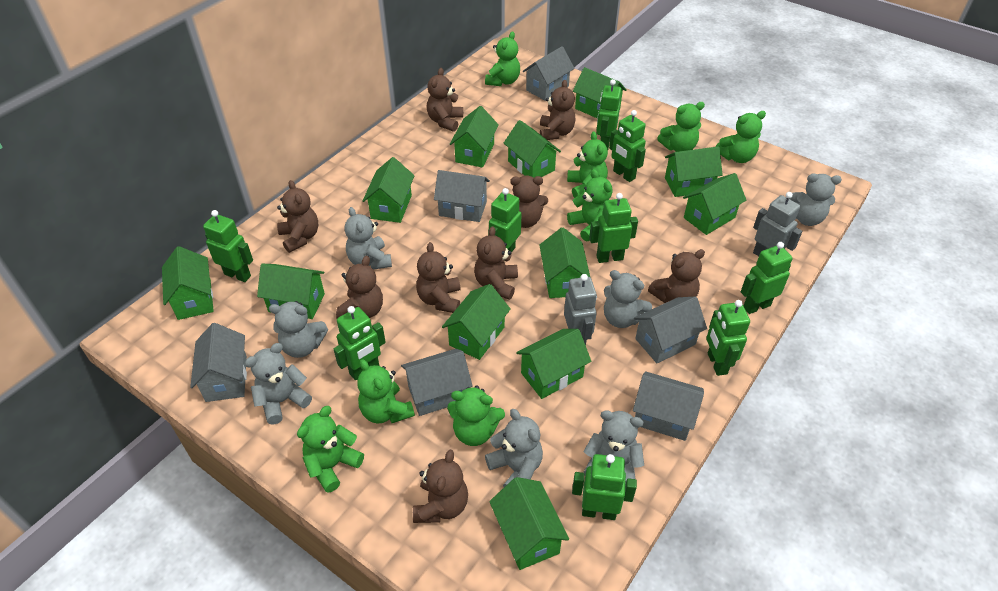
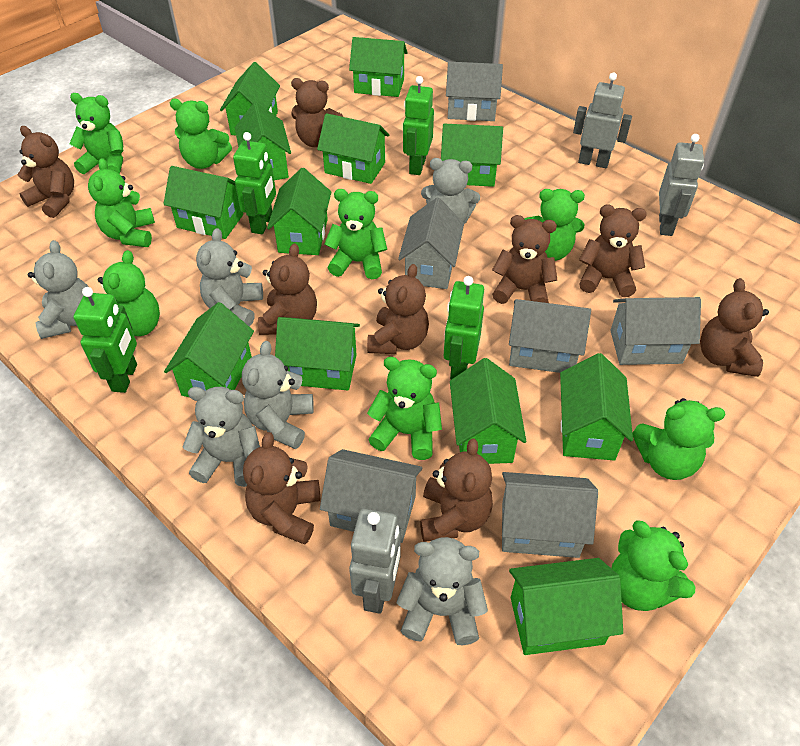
green robot: 9 -> 4
green teddy bear: 8 -> 9
grey robot: 2 -> 3
grey teddy bear: 7 -> 6

